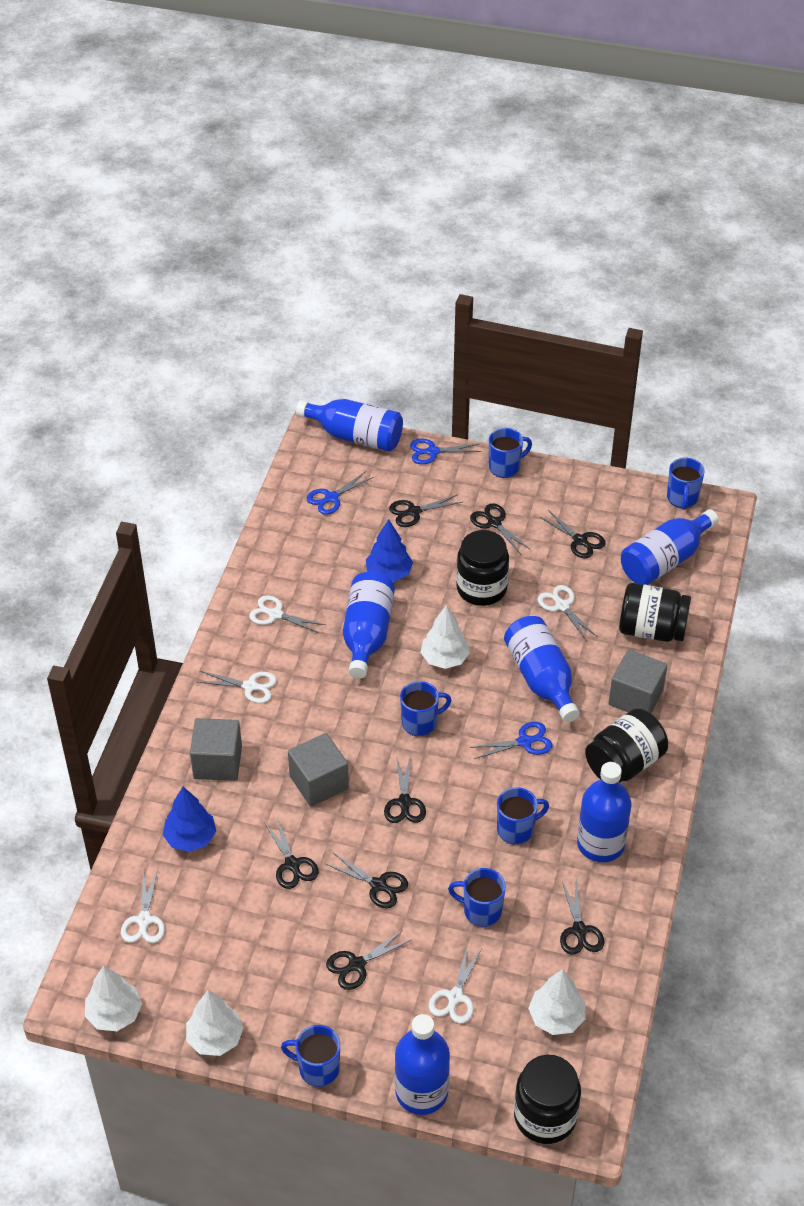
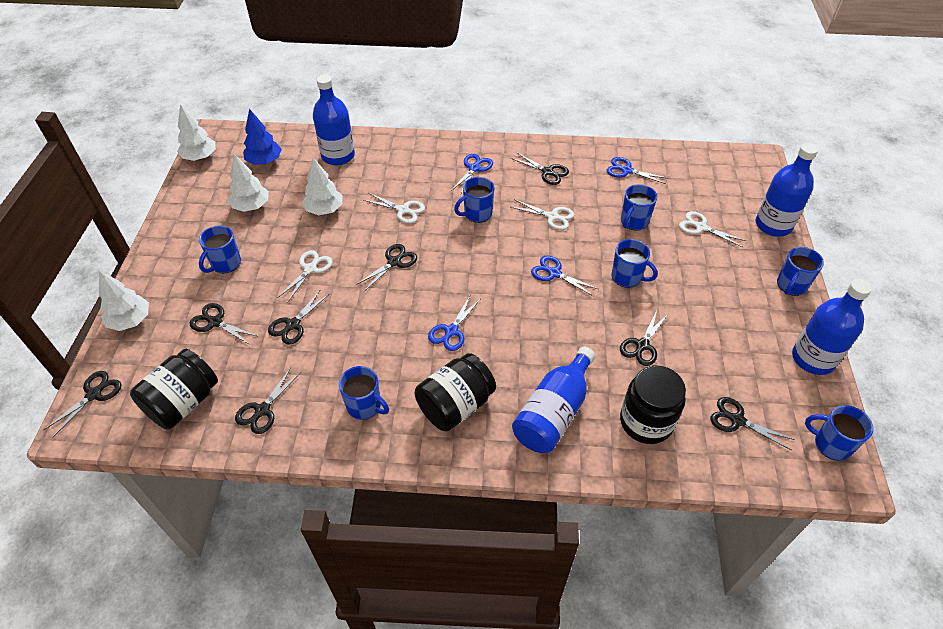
black jar: 4 -> 3
blue bottle: 6 -> 4
blue mug: 6 -> 7
blue scissors: 3 -> 4
blue tree: 2 -> 1
grey cube: 3 -> 0
white scissors: 5 -> 4

